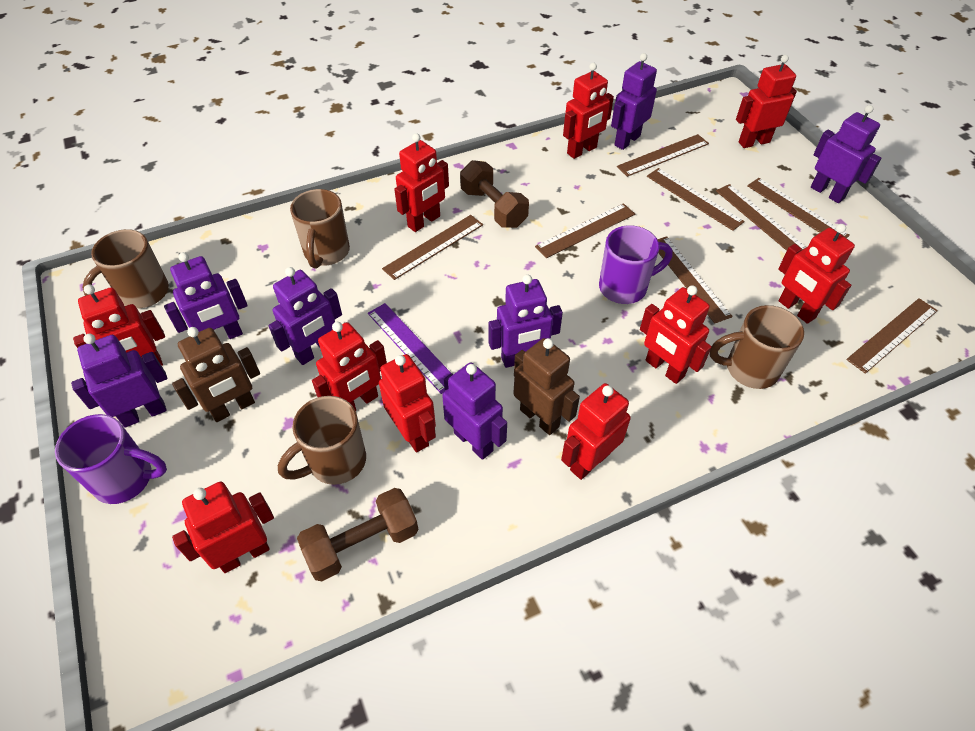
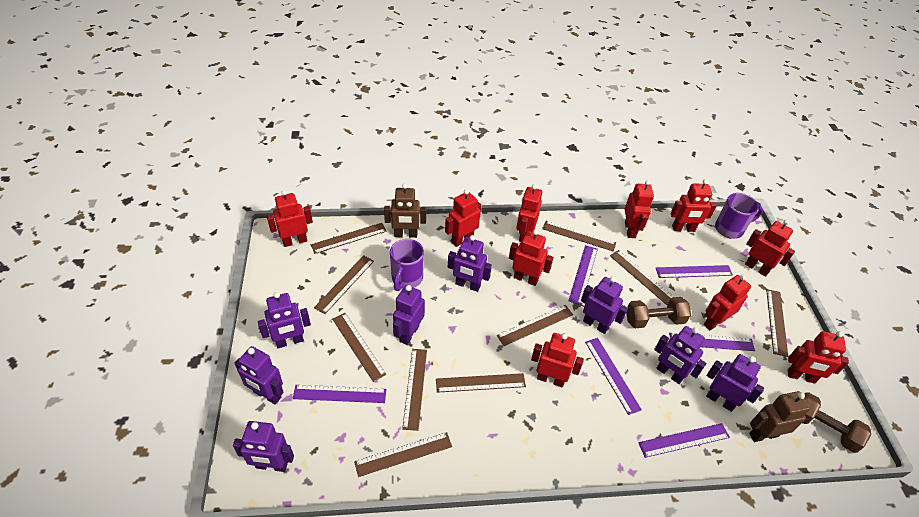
brown mug: 4 -> 0
brown ruler: 8 -> 10
purple robot: 7 -> 8
purple ruler: 1 -> 6

